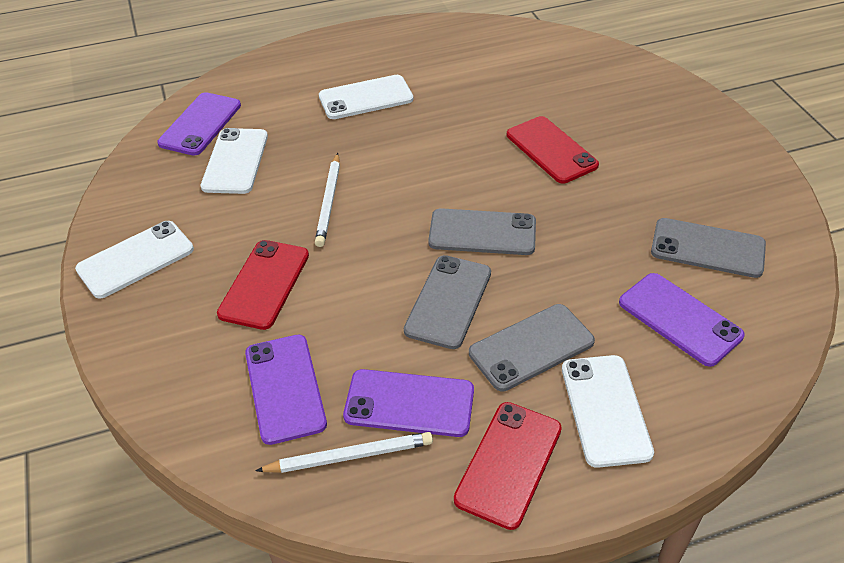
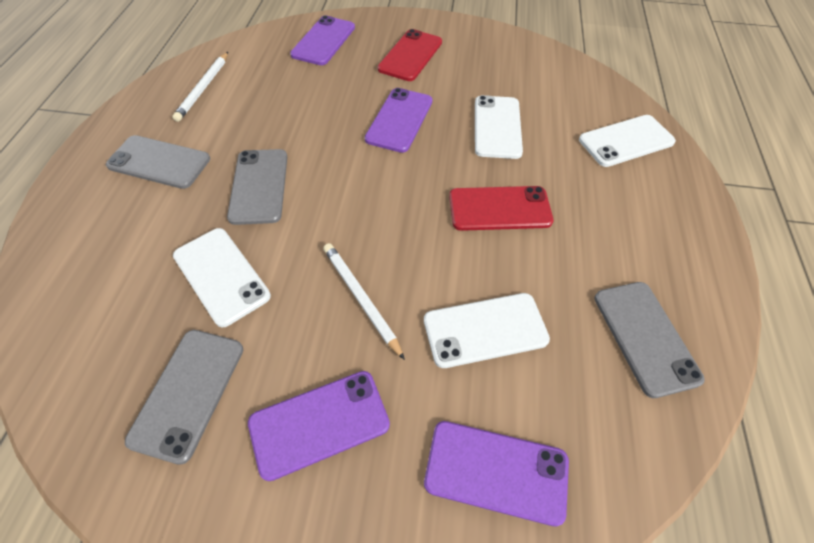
red phone: 3 -> 2

